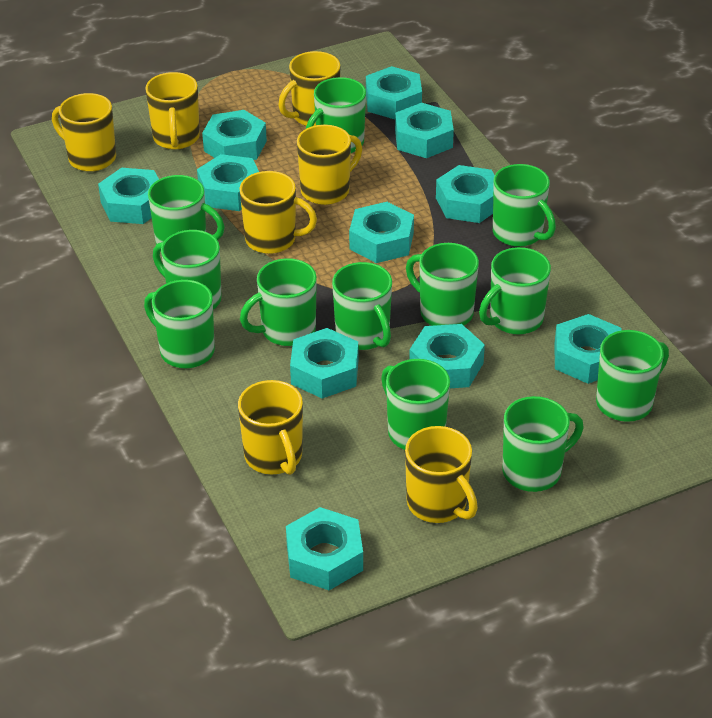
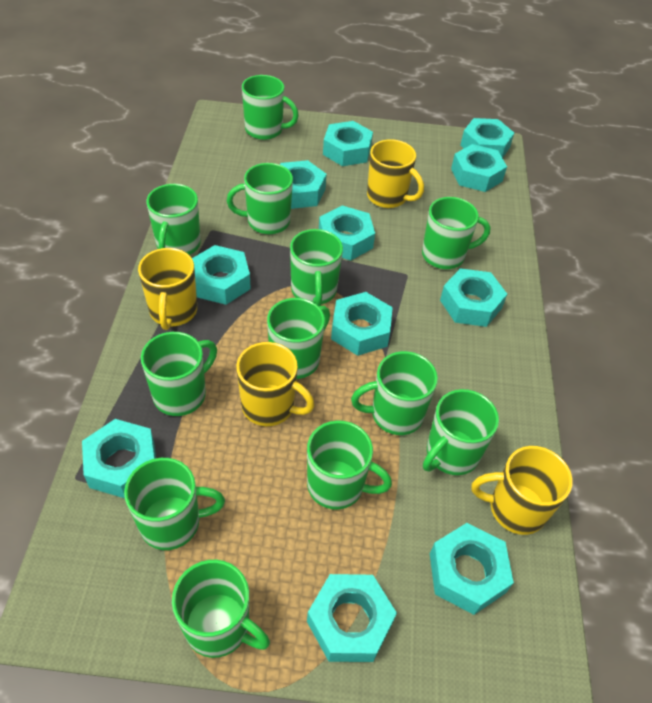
yellow mug: 7 -> 4

